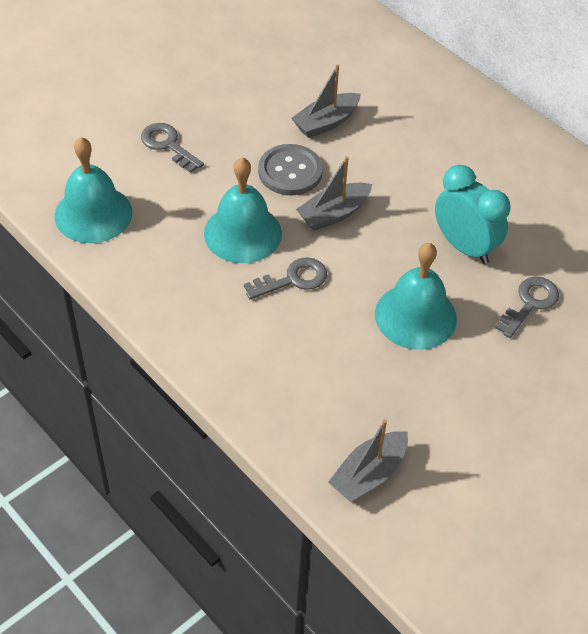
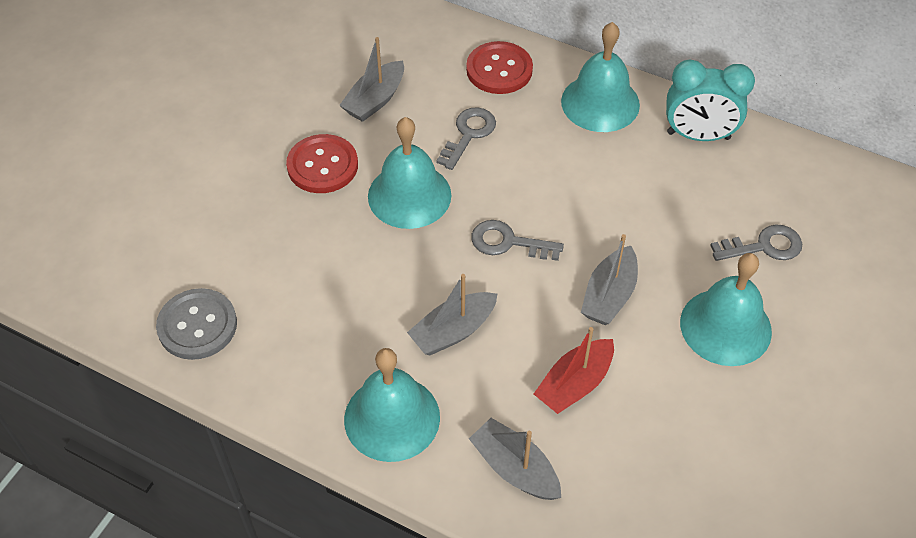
grey boat: 3 -> 4
red boat: 0 -> 1
red button: 0 -> 2
turquoise bell: 3 -> 4

